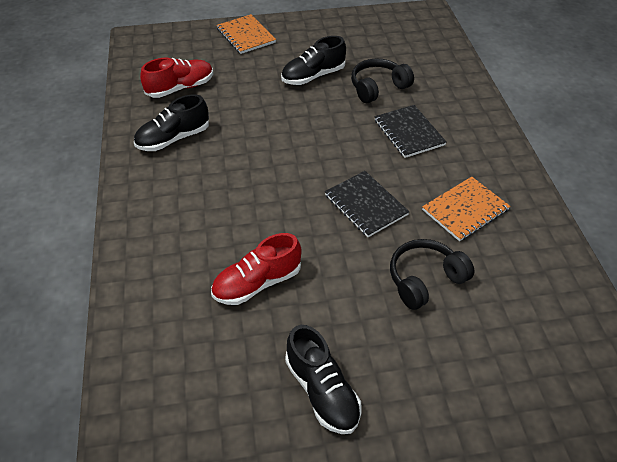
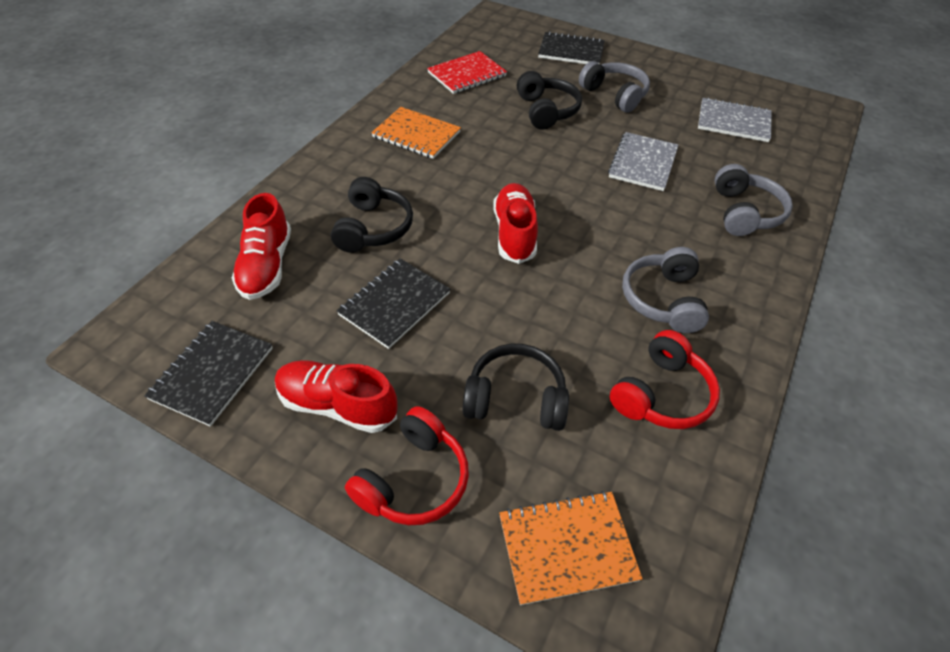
black headphones: 2 -> 3
black notebook: 2 -> 3
black shoe: 3 -> 0
grey headphones: 0 -> 3
grey notebook: 0 -> 2
red headphones: 0 -> 2
red notebook: 0 -> 1
red shoe: 2 -> 3

